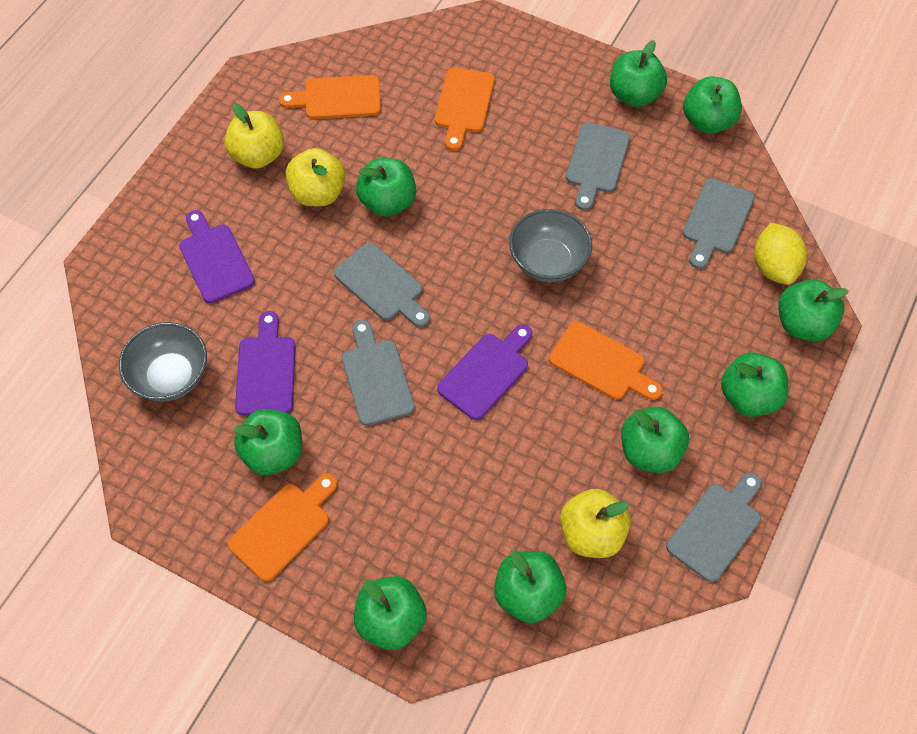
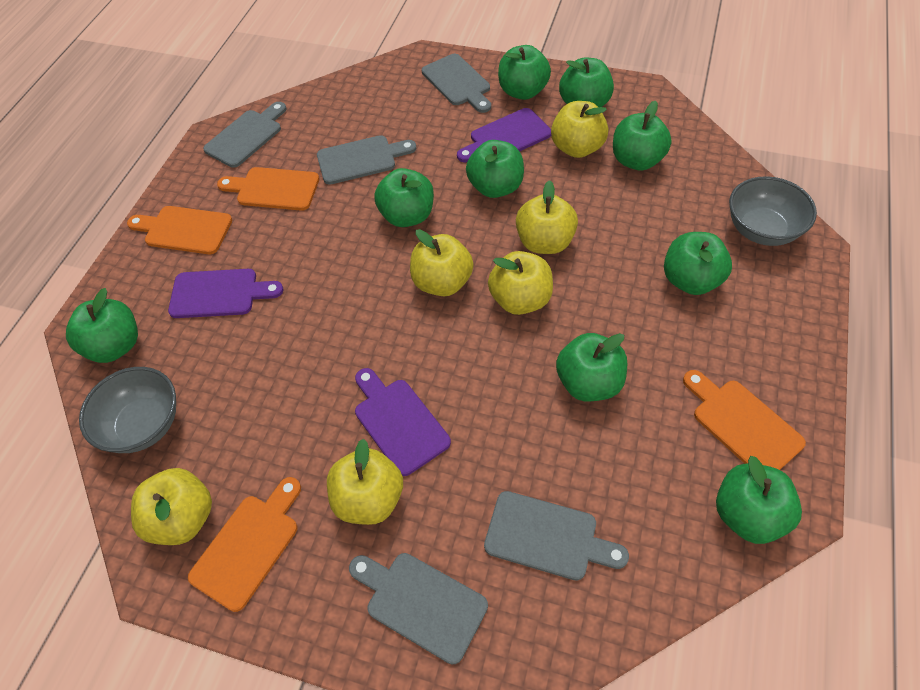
yellow apple: 3 -> 6
yellow lemon: 1 -> 0

